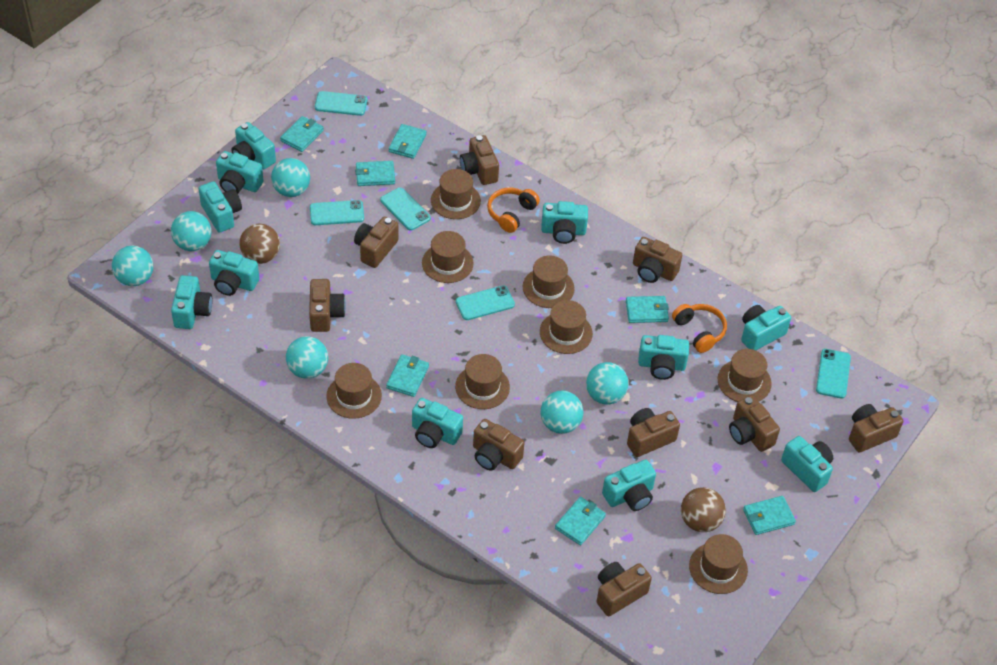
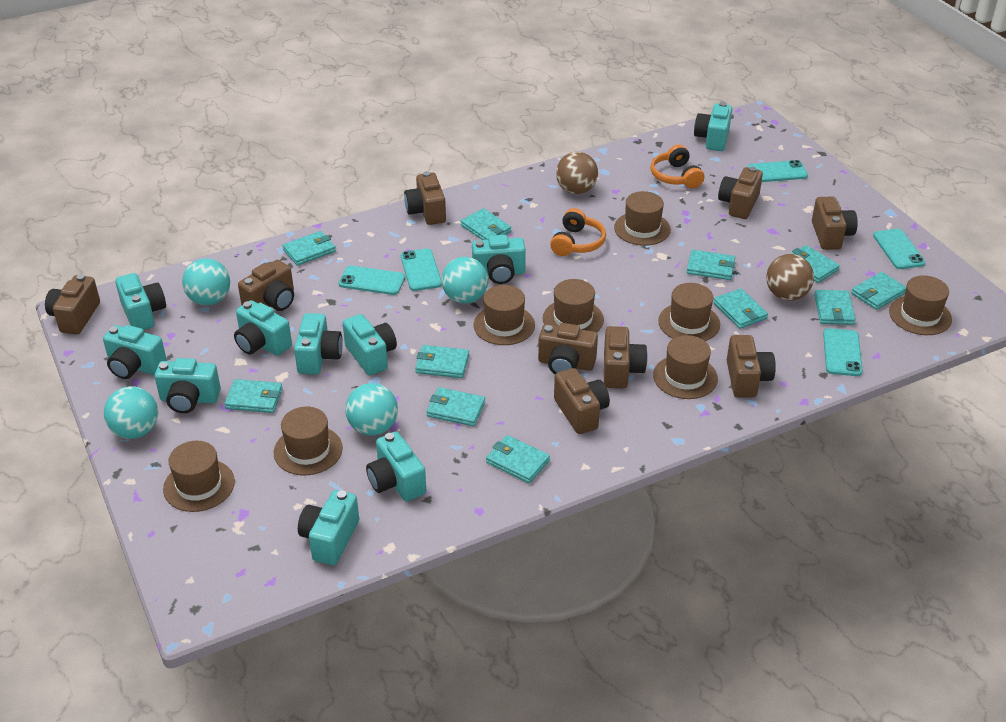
turquoise ball: 6 -> 4
turquoise camera: 11 -> 10
turquoise wallet: 7 -> 11

